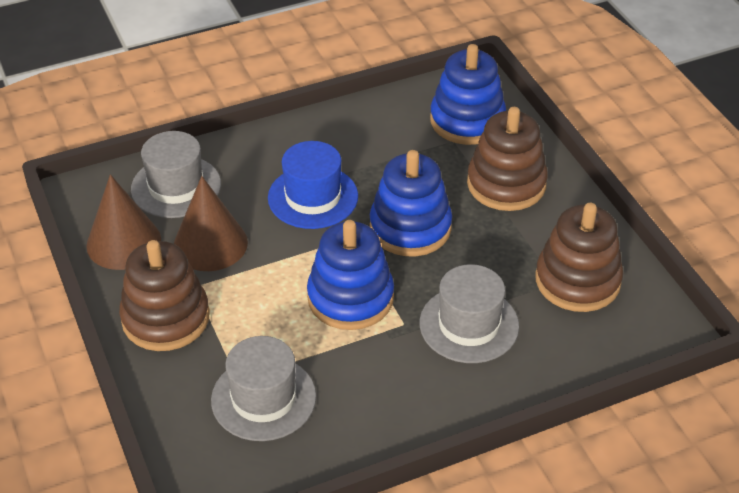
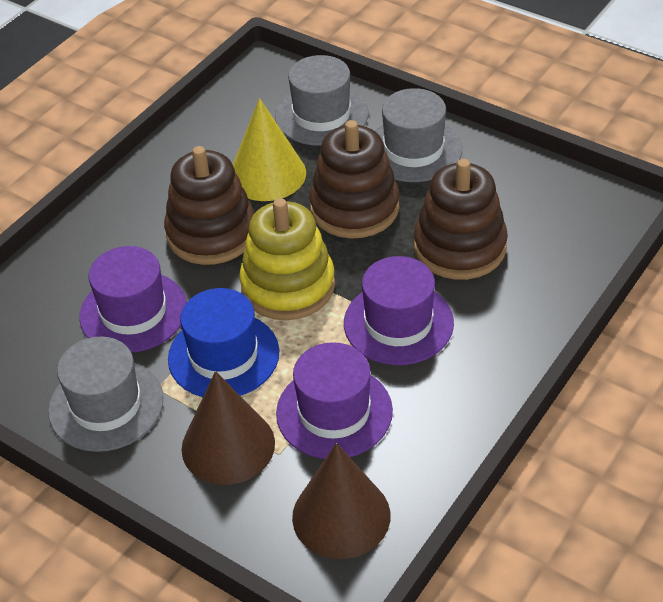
blue stacking toy: 3 -> 0
purple hat: 0 -> 3
yellow cone: 0 -> 1
yellow stacking toy: 0 -> 1

